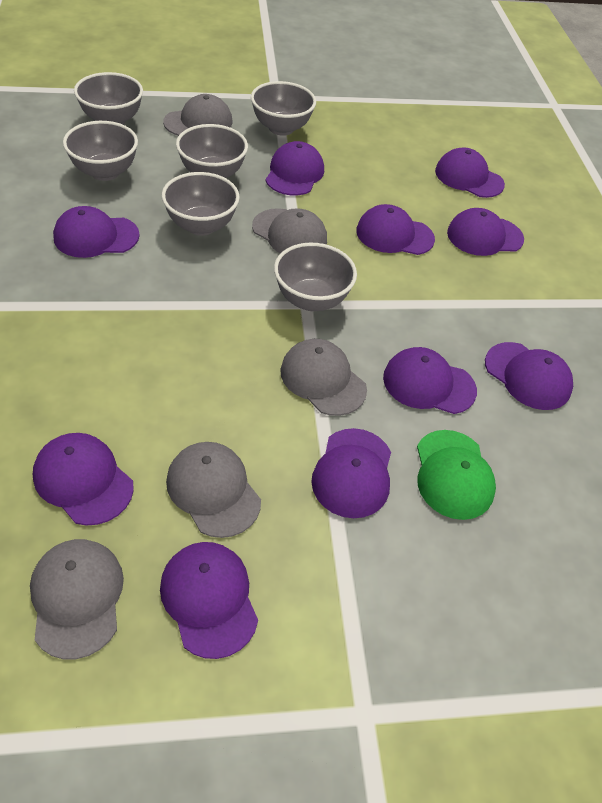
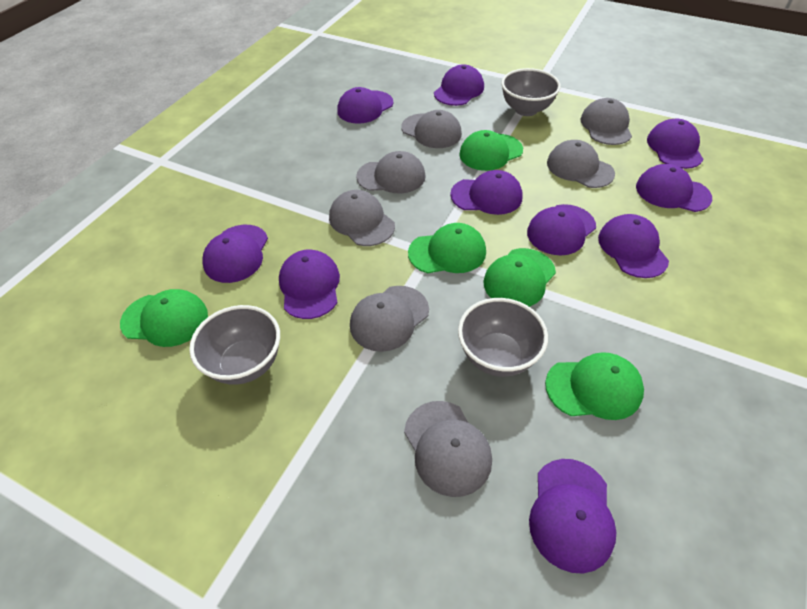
green cap: 1 -> 5
grey bowl: 6 -> 3
grey cap: 5 -> 7

